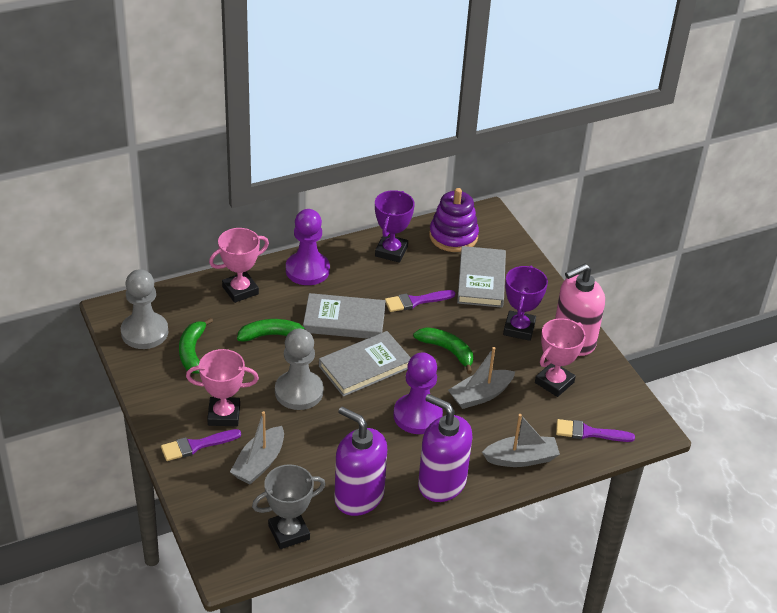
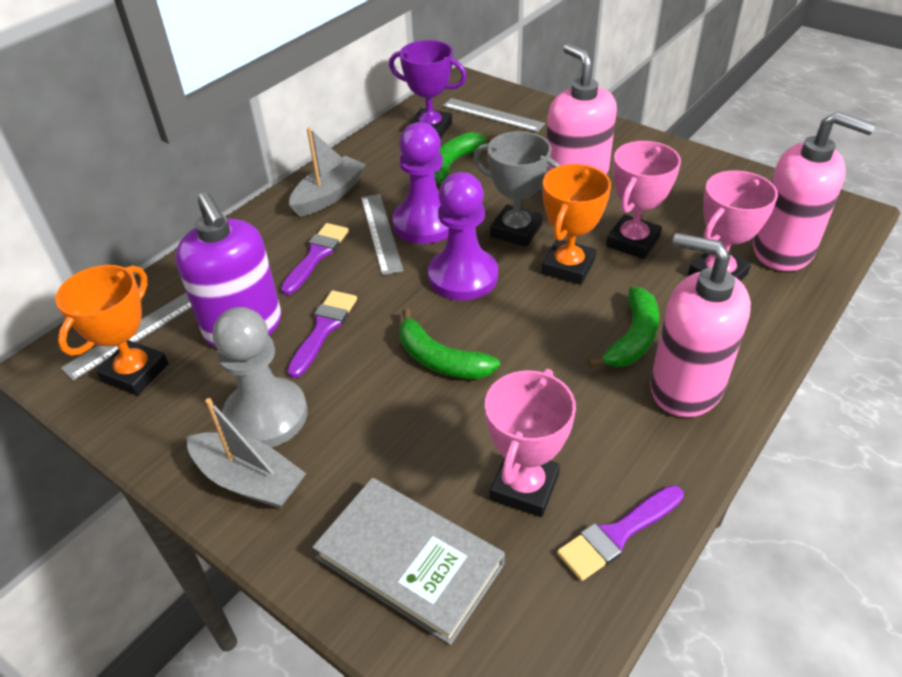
grey boat: 3 -> 2
grey book: 3 -> 1
grey pawn: 2 -> 1
grey ruler: 0 -> 3
orange trophy: 0 -> 2
pink soap dispenser: 1 -> 3
purple soap dispenser: 2 -> 1
purple stacking toy: 1 -> 0
purple trophy: 2 -> 1

